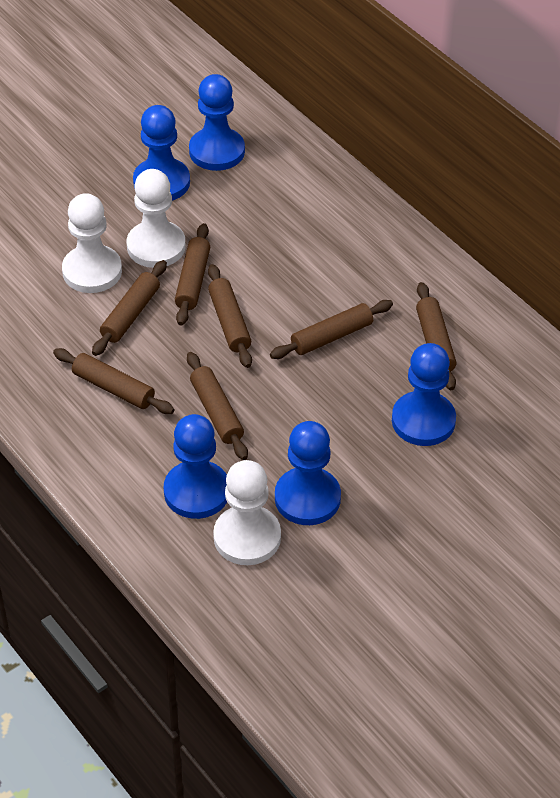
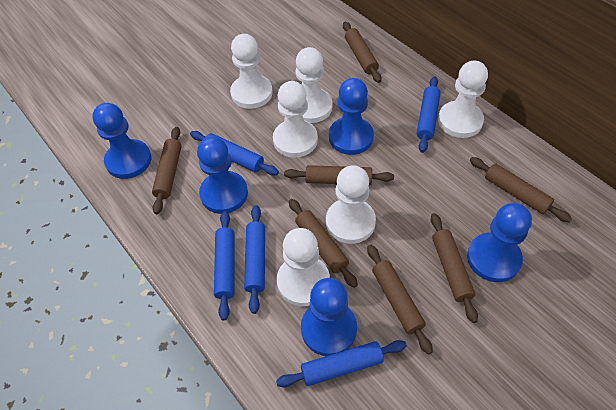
blue rolling pin: 0 -> 5
white pawn: 3 -> 6

